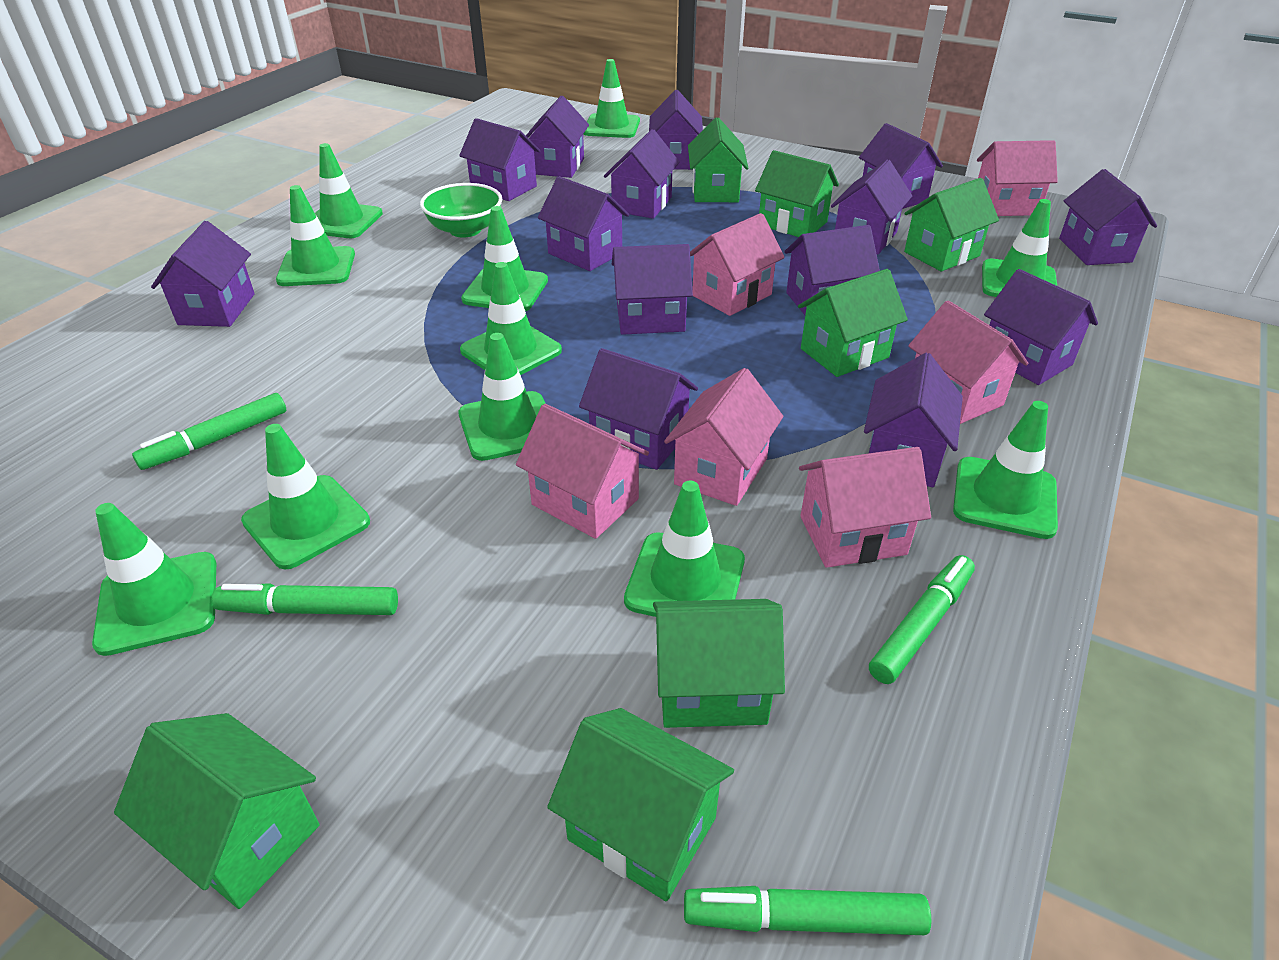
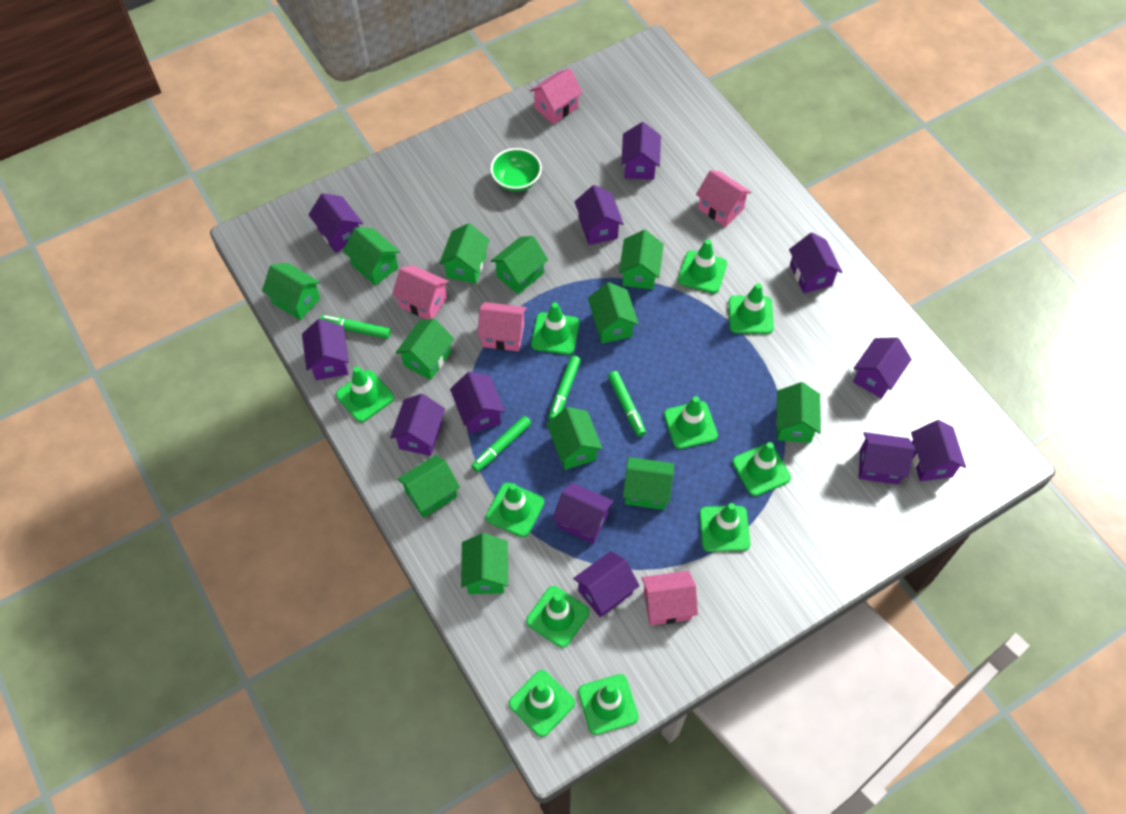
green house: 7 -> 12
pink house: 6 -> 5
purple house: 14 -> 12

